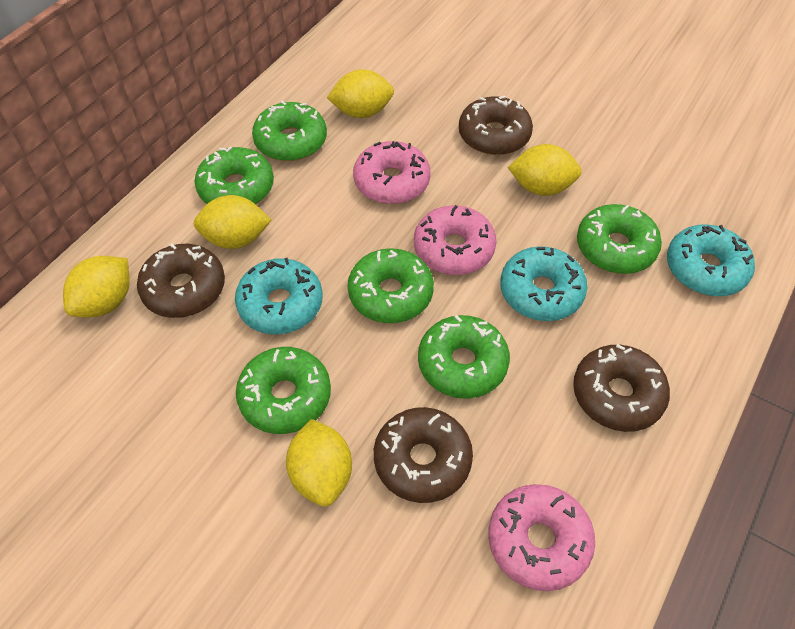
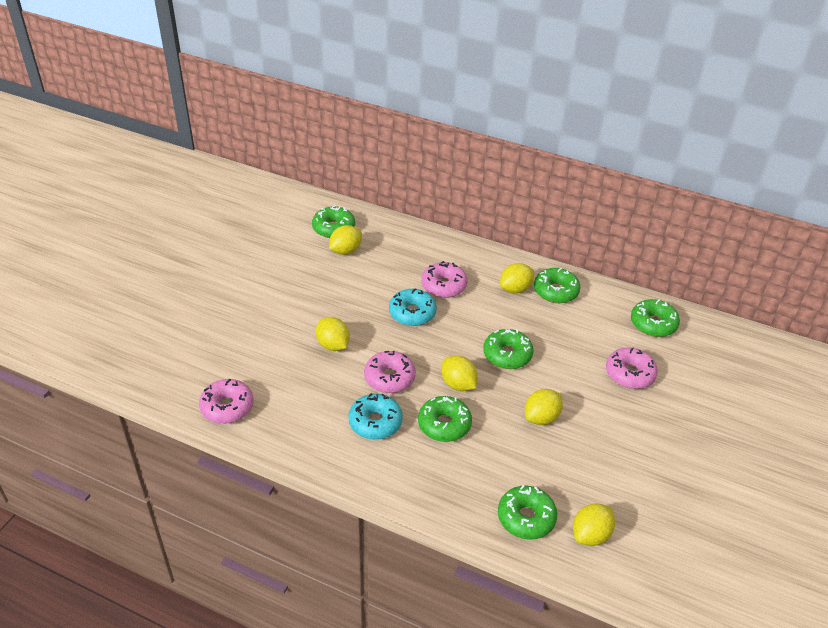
brown donut: 4 -> 0
pink donut: 3 -> 4
turquoise donut: 3 -> 2
yellow lemon: 5 -> 6

